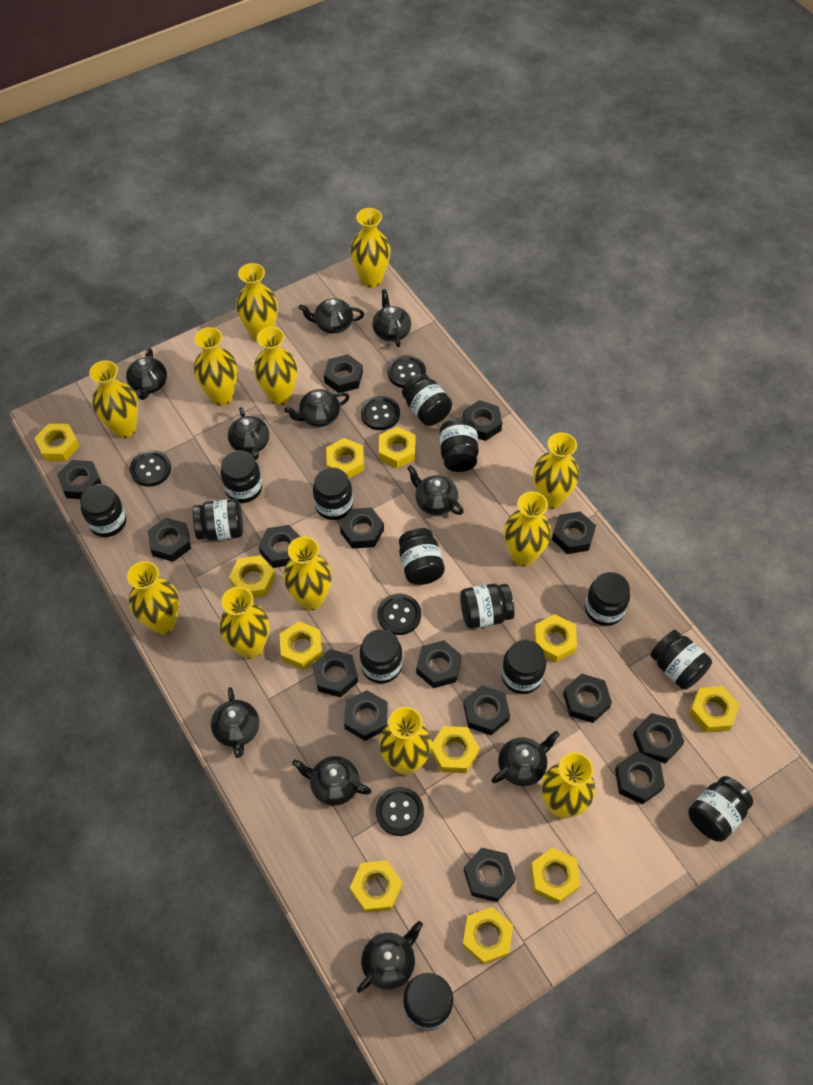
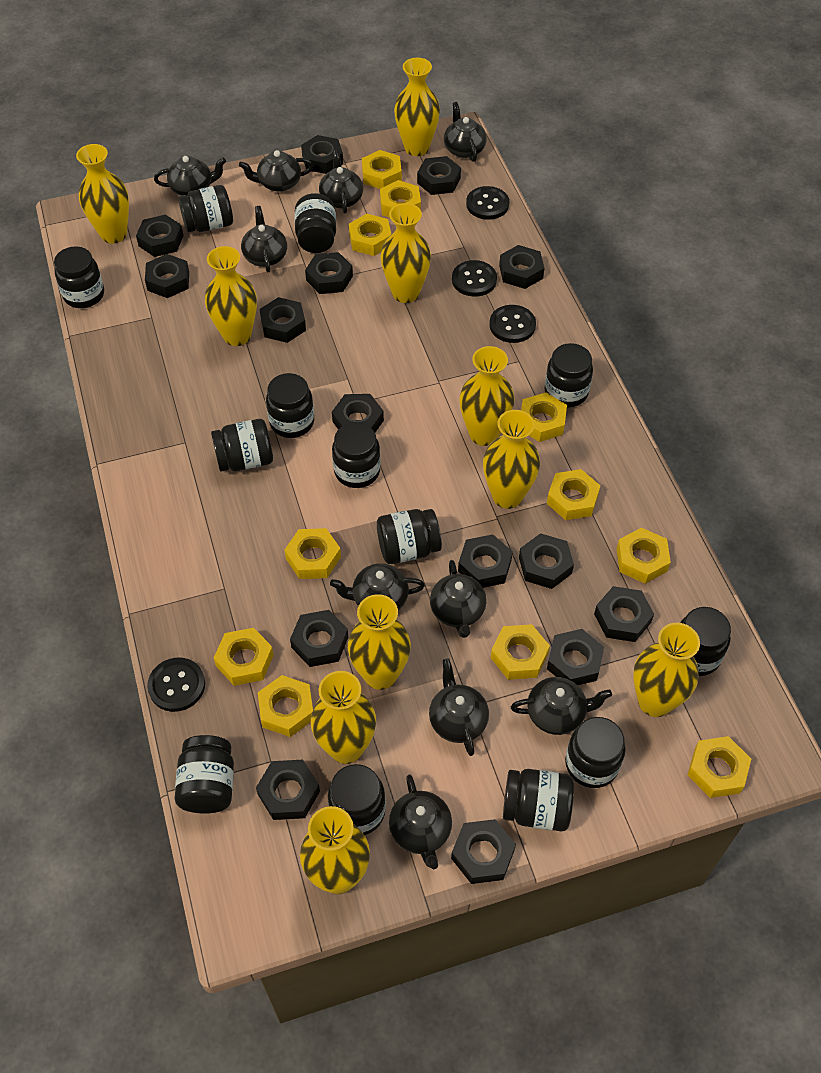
black button: 5 -> 4
black jar: 14 -> 13
yellow vase: 12 -> 10

